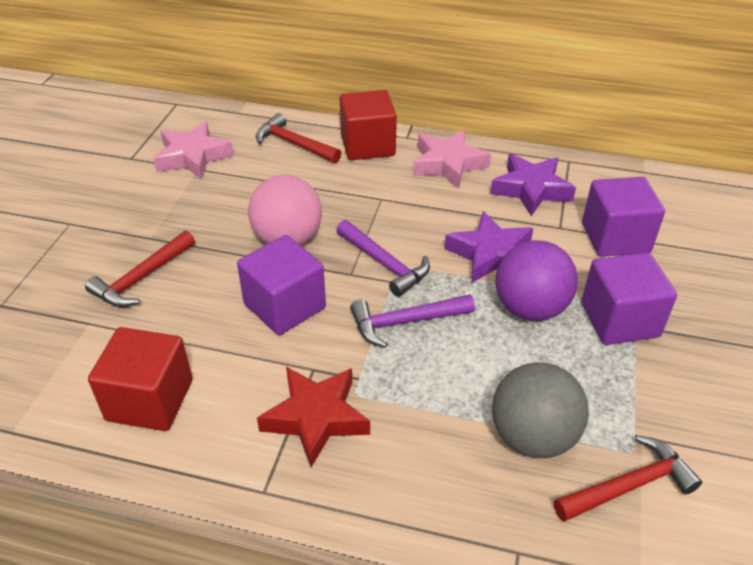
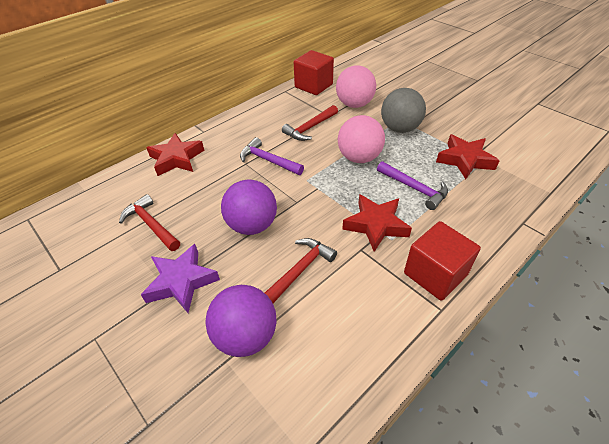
pink ball: 1 -> 2
pink star: 2 -> 0
purple ball: 1 -> 2
purple cube: 3 -> 0
purple star: 2 -> 1
red star: 1 -> 3

